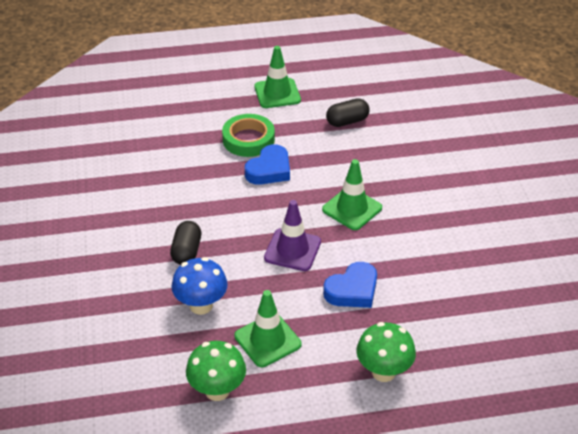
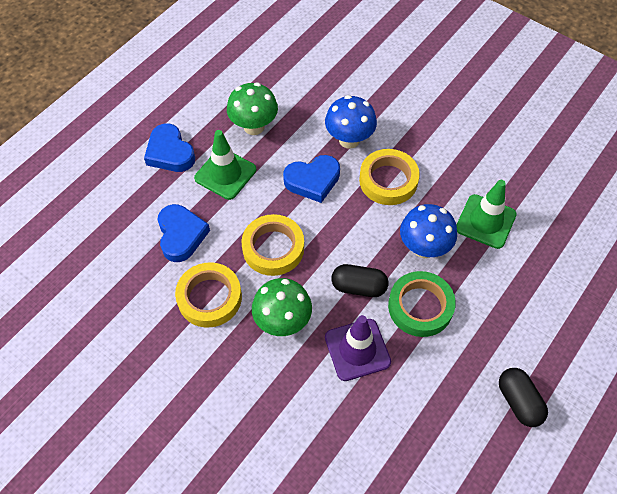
blue heart: 2 -> 3
blue mushroom: 1 -> 2
green traffic cone: 3 -> 2
yellow tape: 0 -> 3

